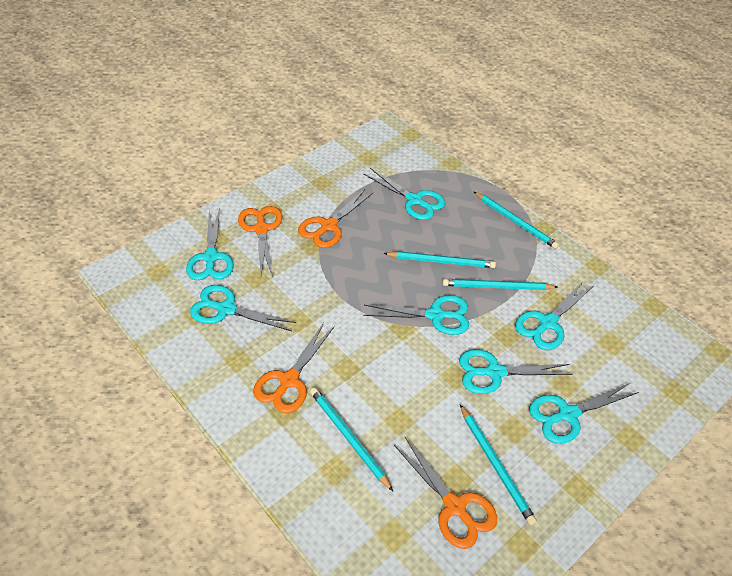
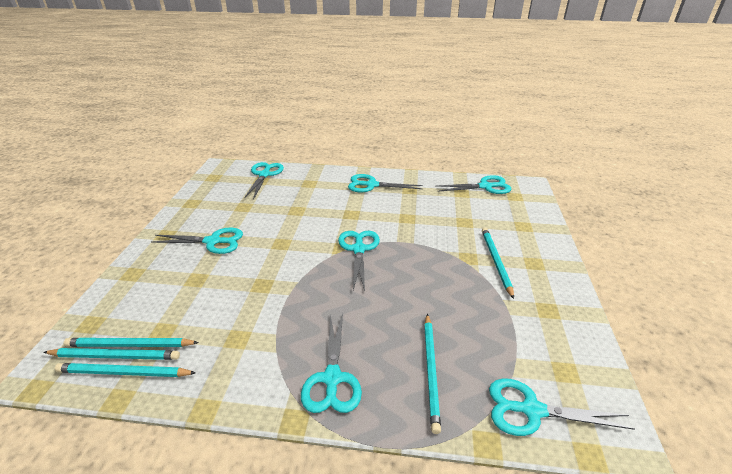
orange scissors: 4 -> 0

